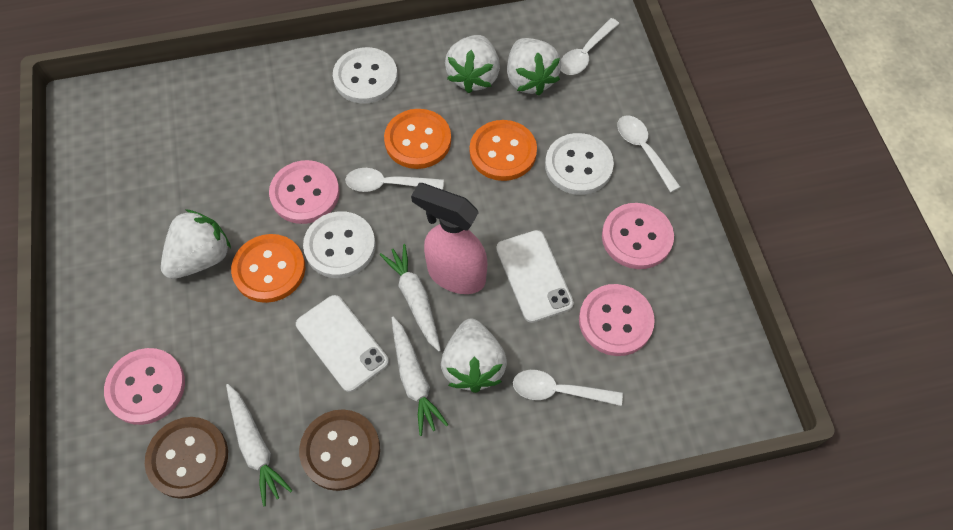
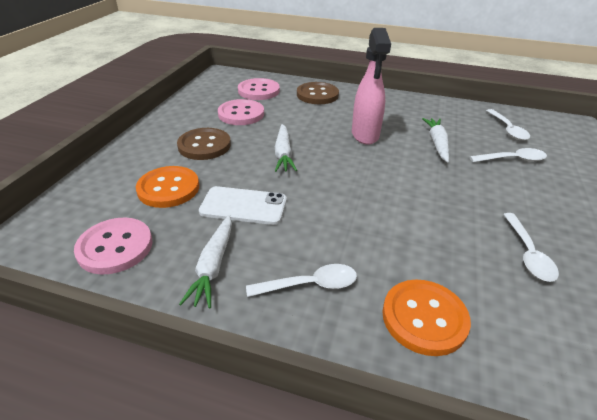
orange button: 3 -> 2
pink button: 4 -> 3
white button: 3 -> 0
white phone: 2 -> 1
white strawberry: 4 -> 0

